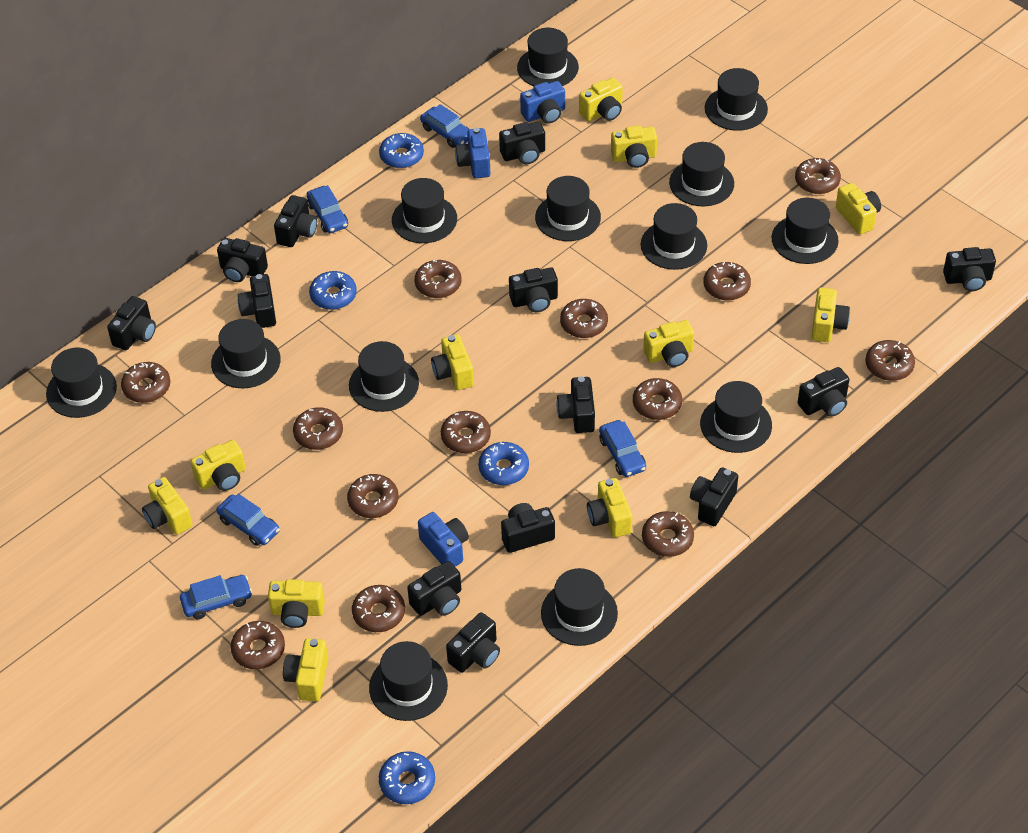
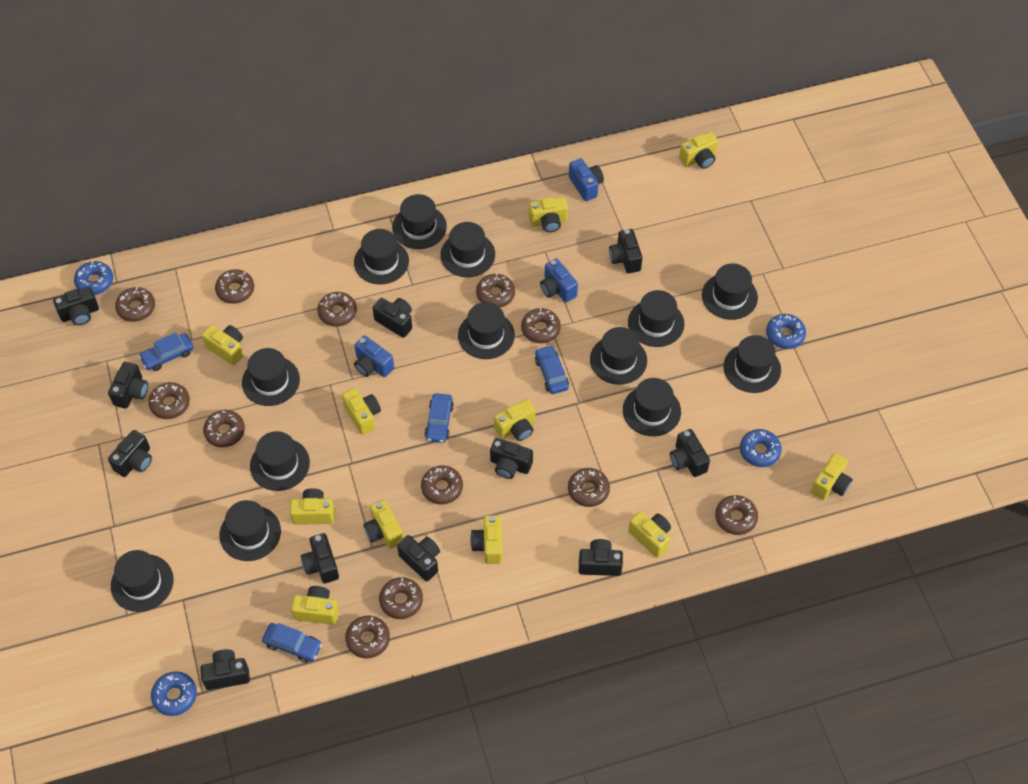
black camera: 13 -> 11
blue car: 5 -> 4
brown donut: 13 -> 12

